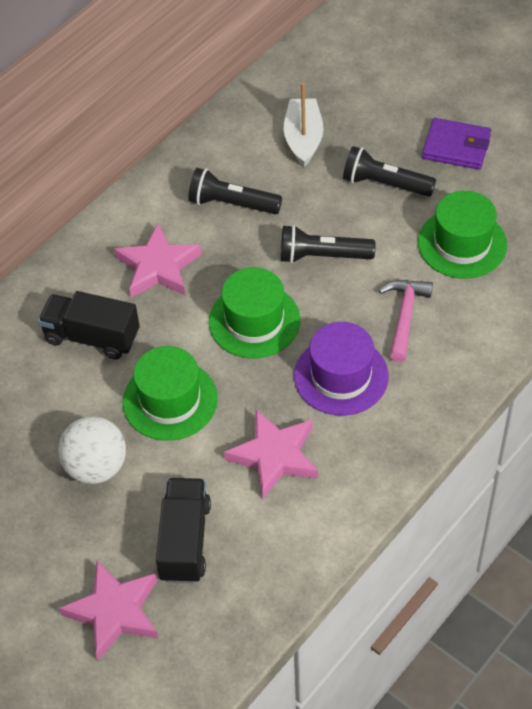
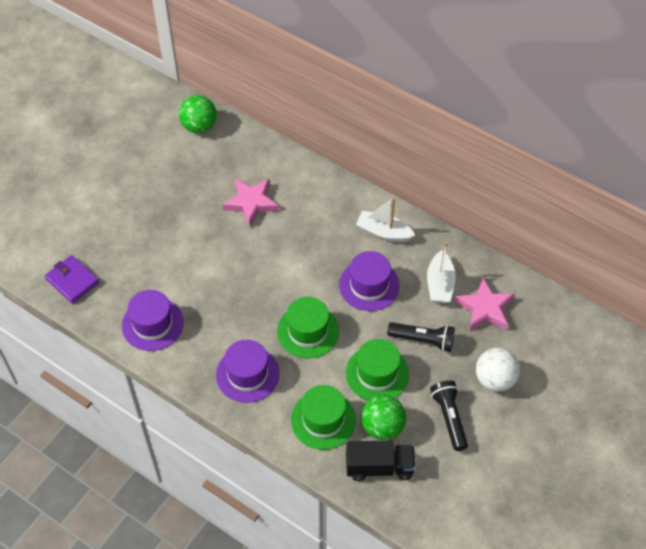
black flashlight: 3 -> 2
black truck: 2 -> 1
green ball: 0 -> 2
pink hammer: 1 -> 0
pink star: 3 -> 2
purple hat: 1 -> 3
white boat: 1 -> 2

